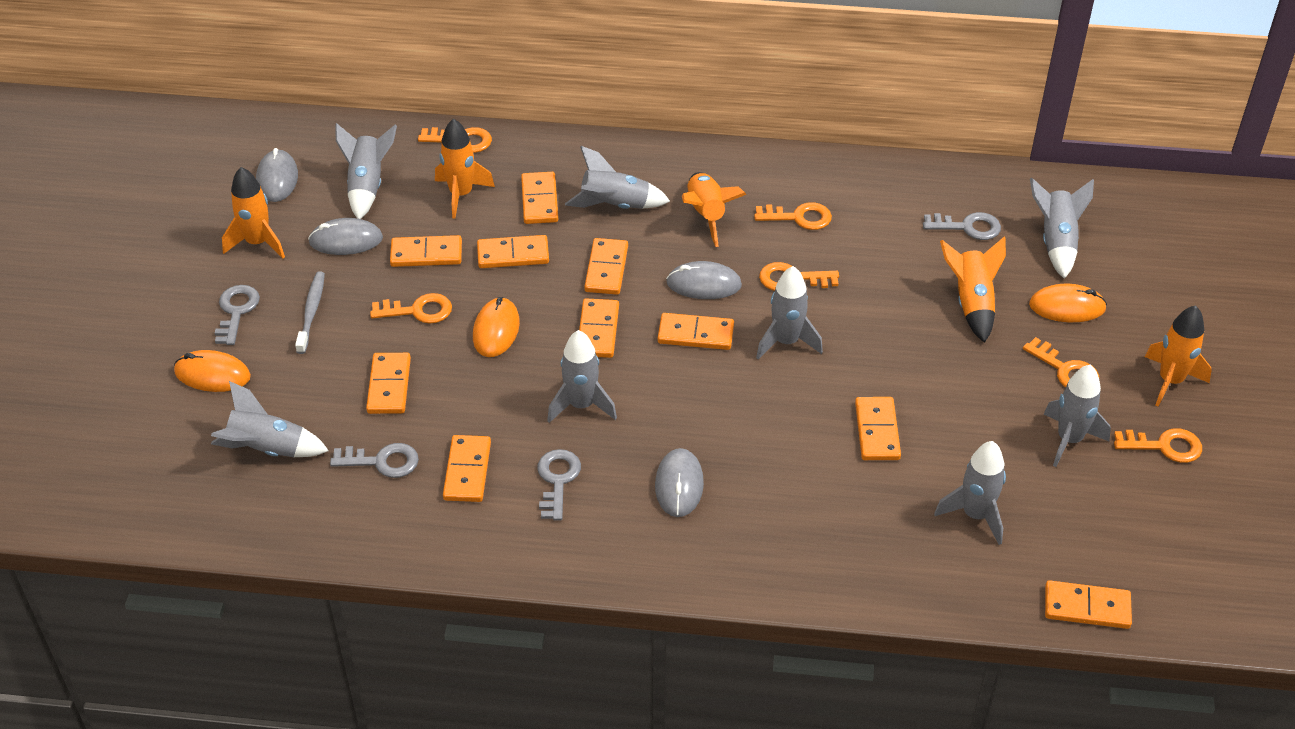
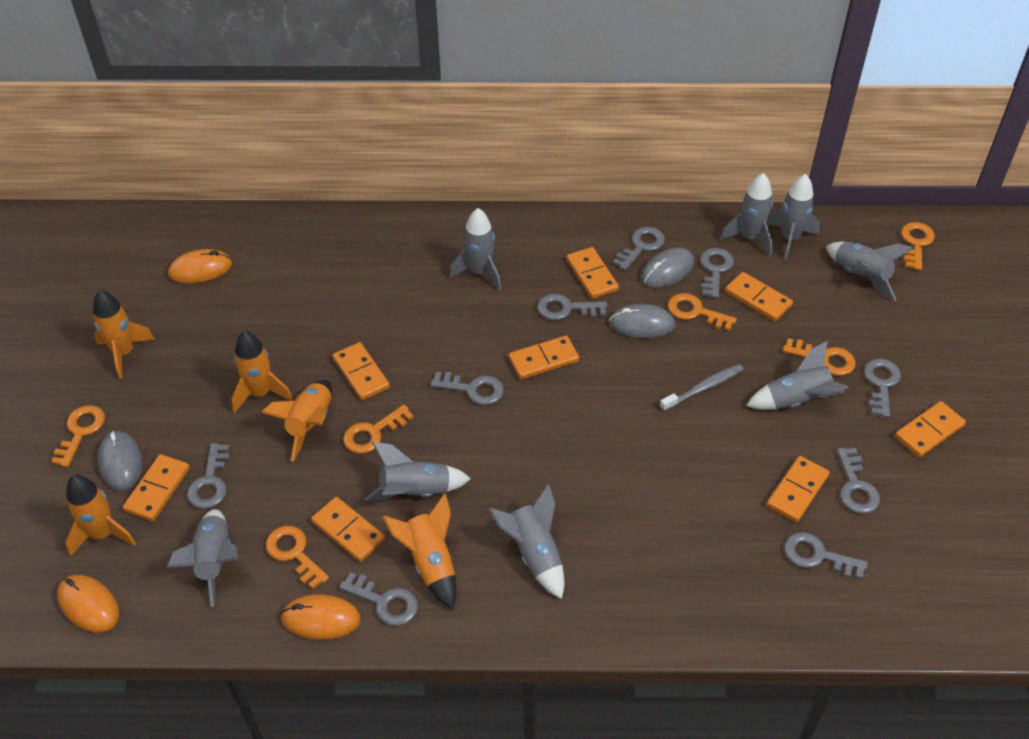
grey key: 4 -> 9
grey mouse: 4 -> 3
orange domino: 10 -> 8

